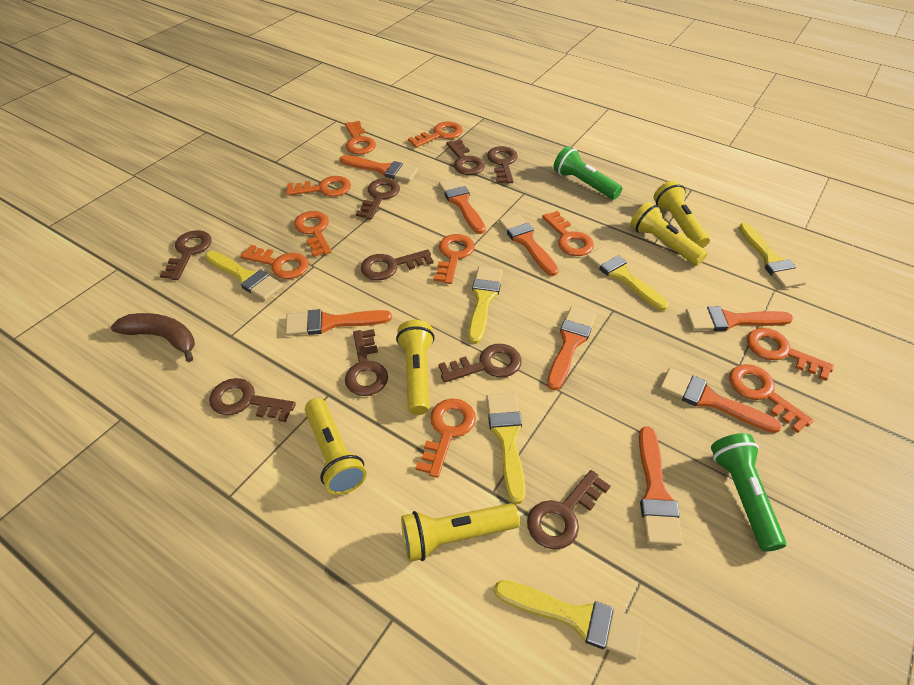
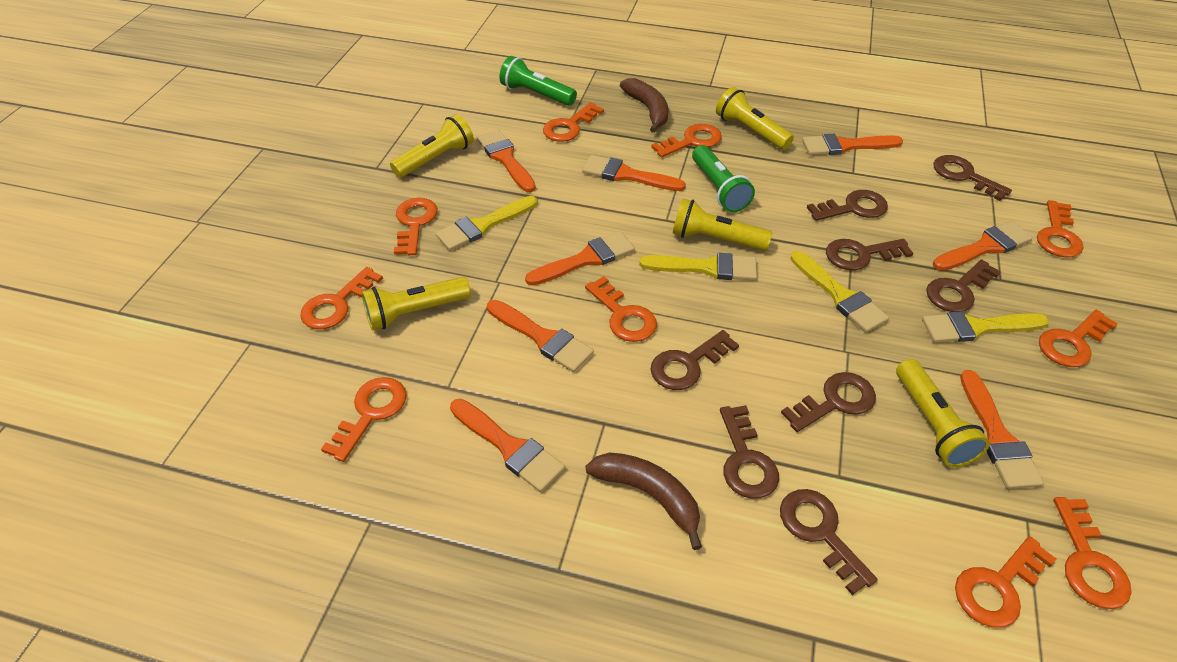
brown banana: 1 -> 2
brown key: 9 -> 8
yellow brush: 6 -> 4

